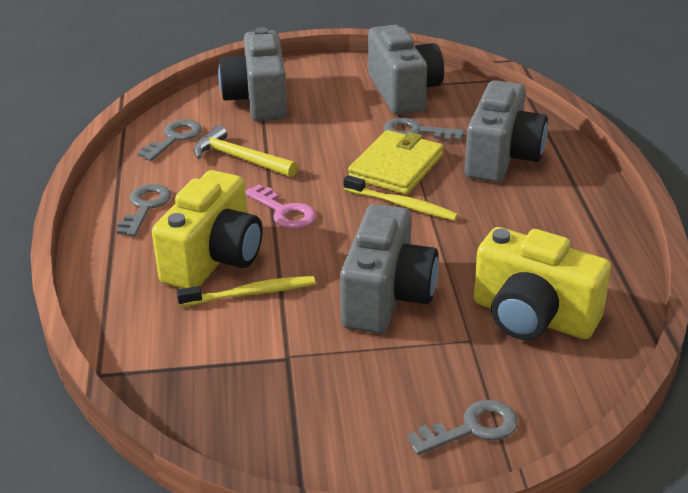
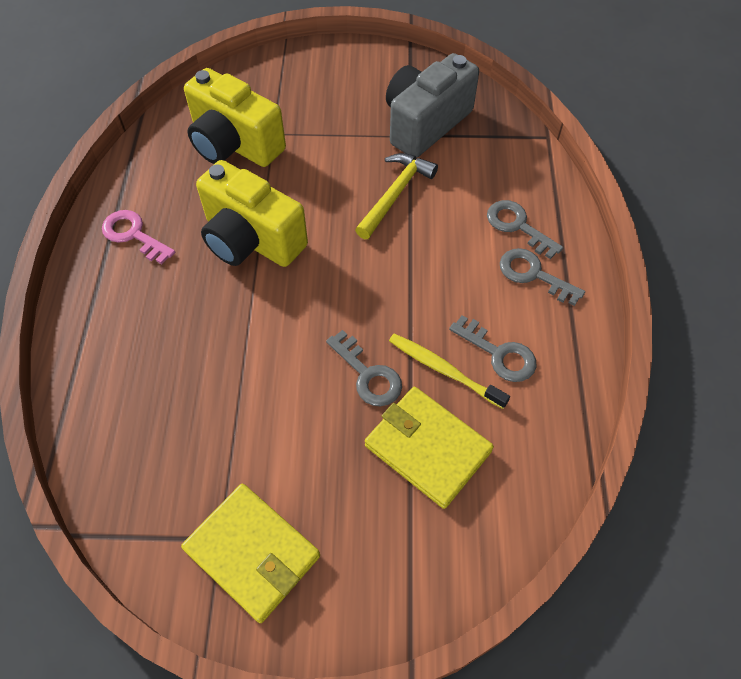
grey camera: 4 -> 1
yellow toothbrush: 2 -> 1
yellow wallet: 1 -> 2

